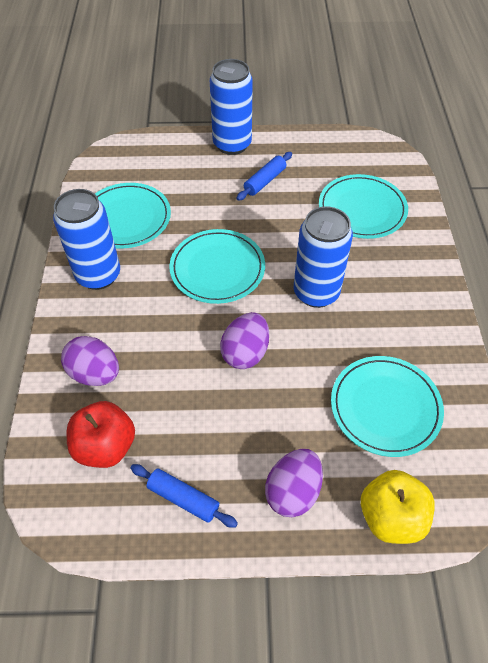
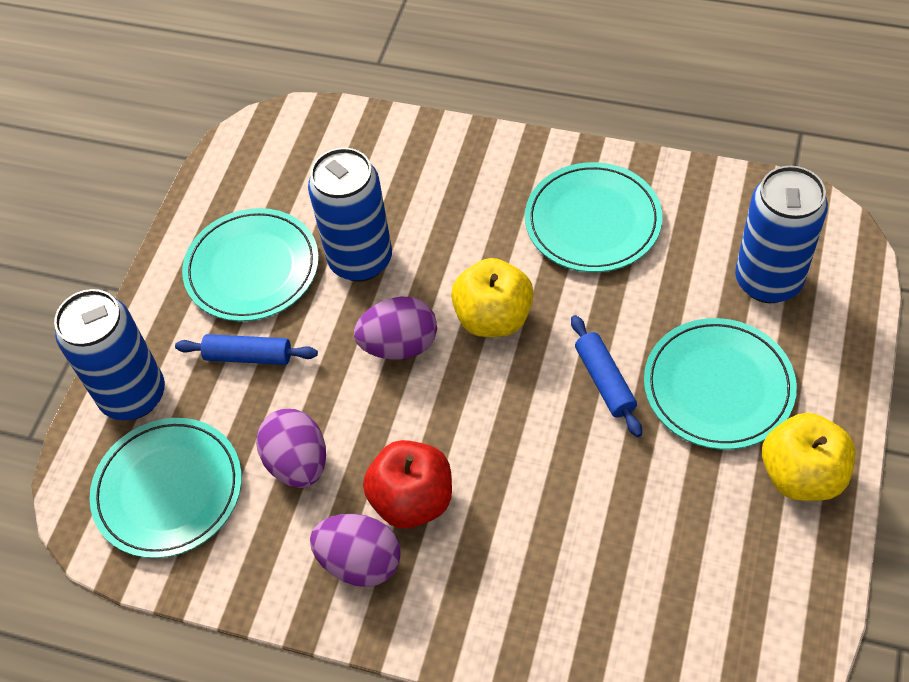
yellow apple: 1 -> 2

